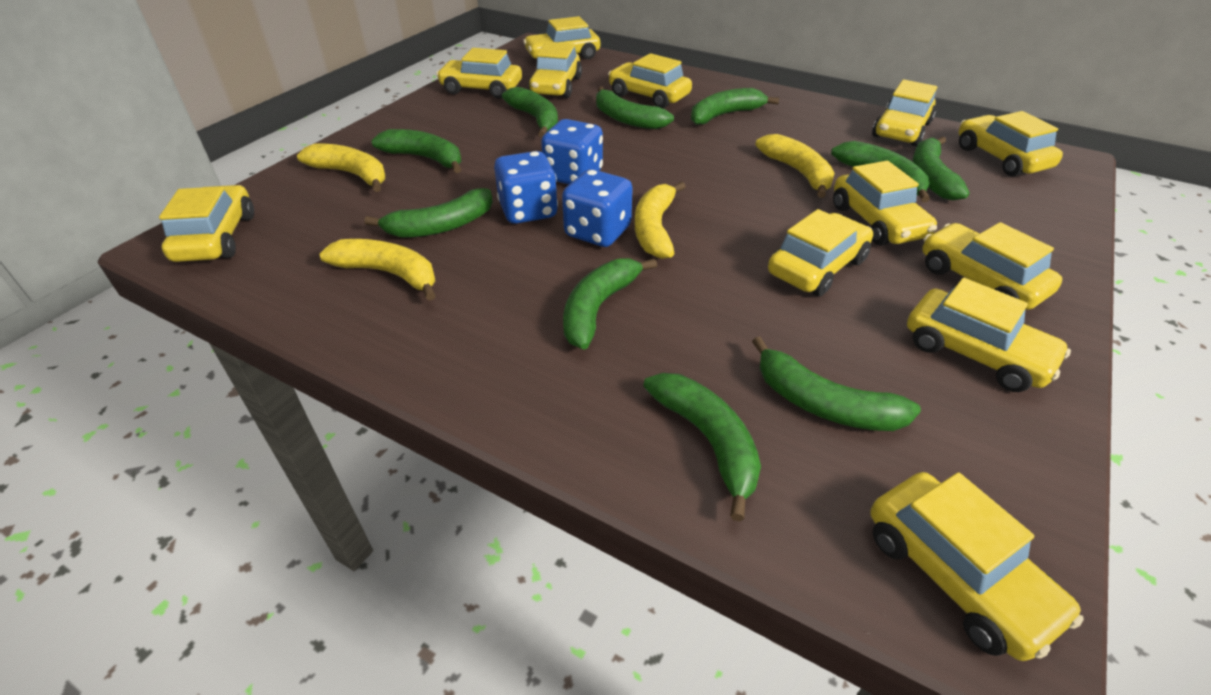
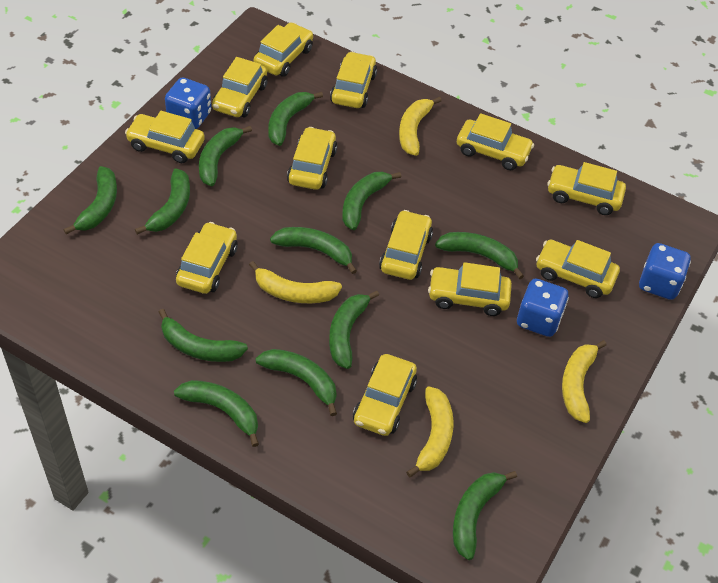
green banana: 10 -> 12

